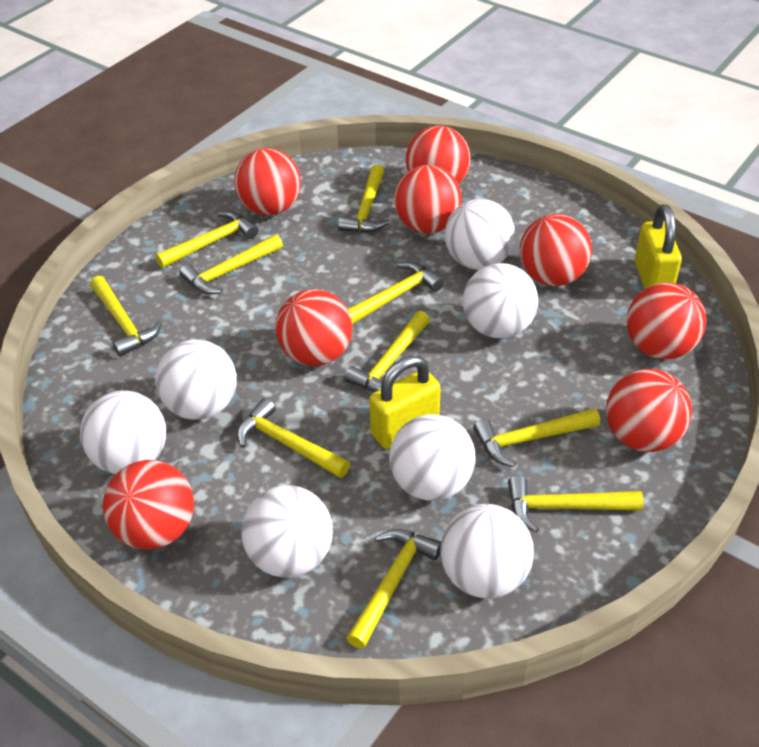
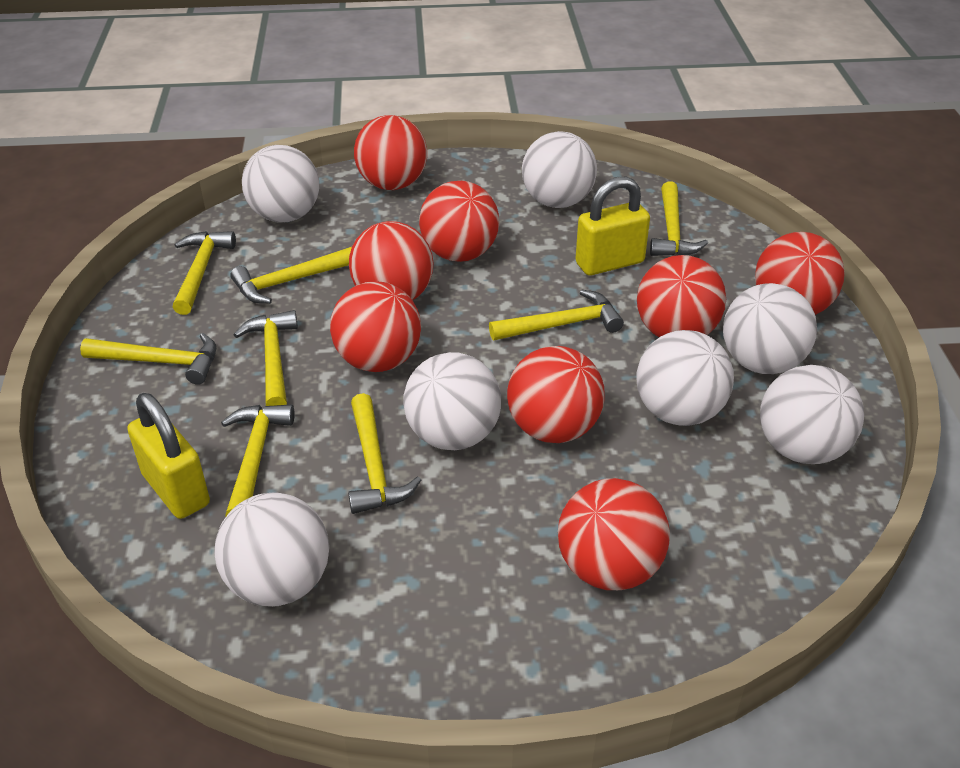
yellow hammer: 10 -> 8

